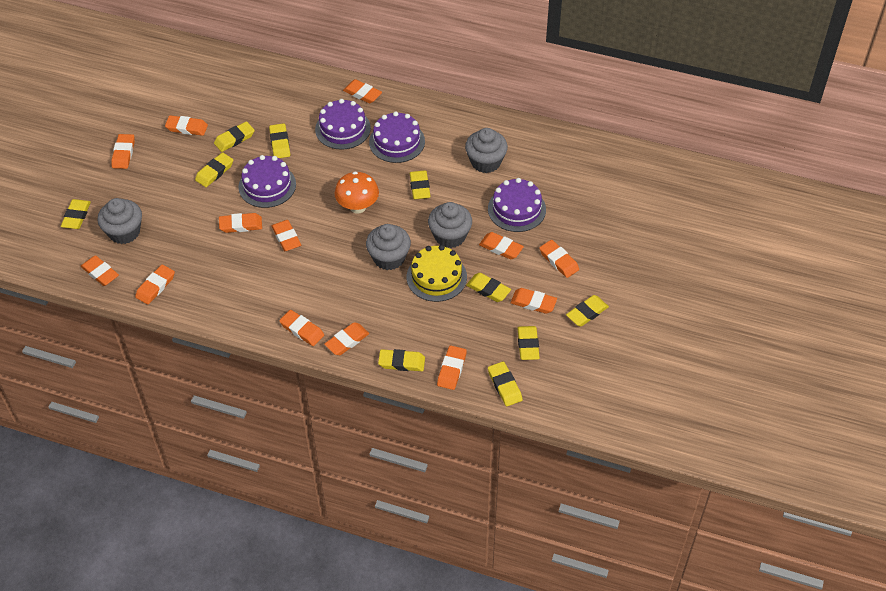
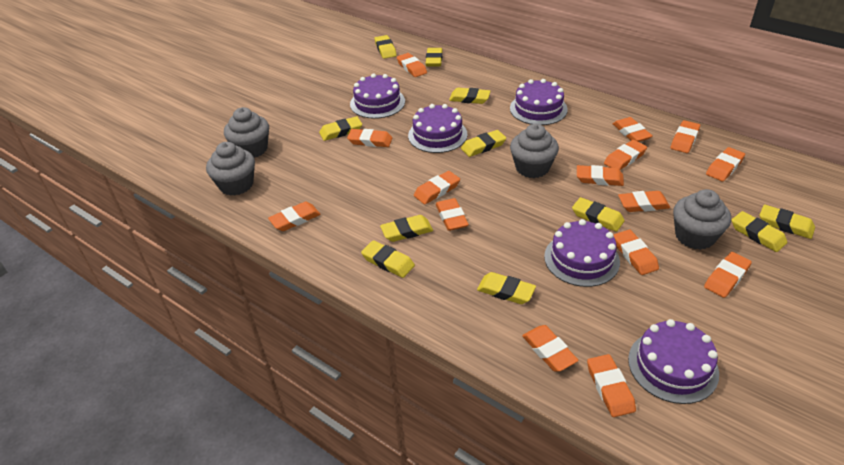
orange eraser: 13 -> 15
orange mushroom: 1 -> 0
purple cake: 4 -> 5
yellow cake: 1 -> 0
yellow eraser: 10 -> 11

